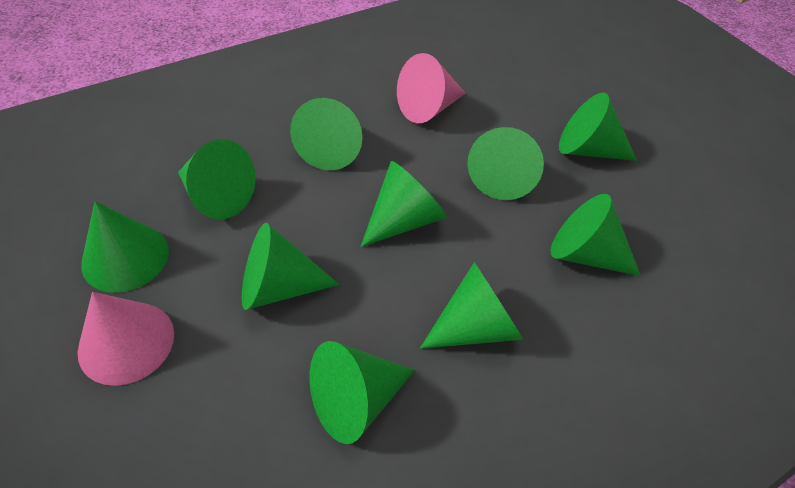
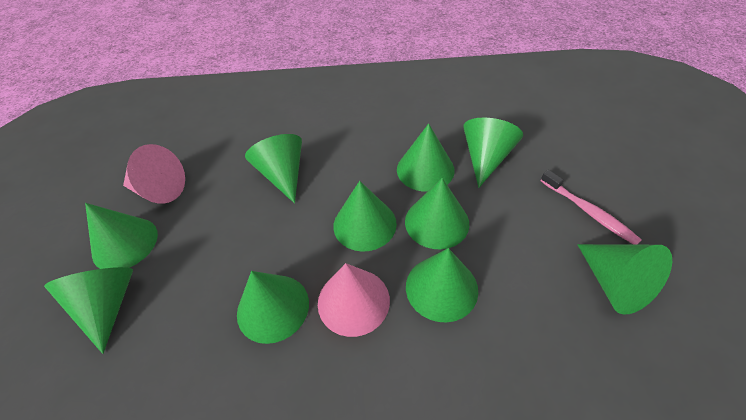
pink toothbrush: 0 -> 1

